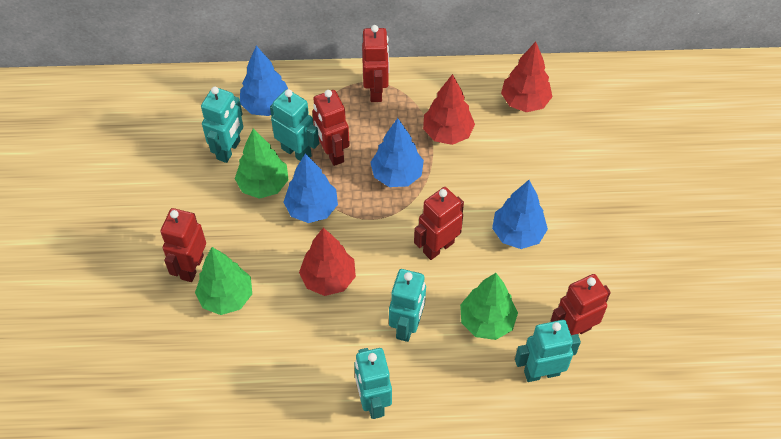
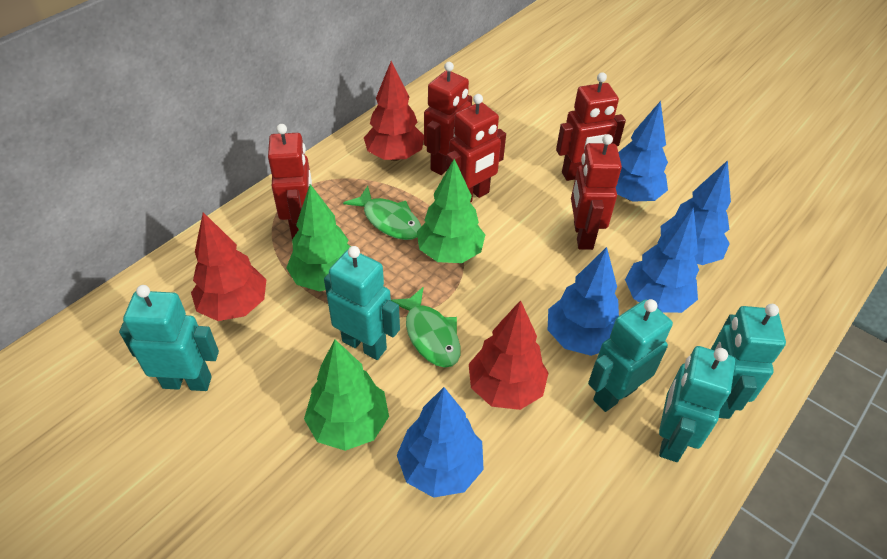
blue tree: 4 -> 5
green fish: 0 -> 2

